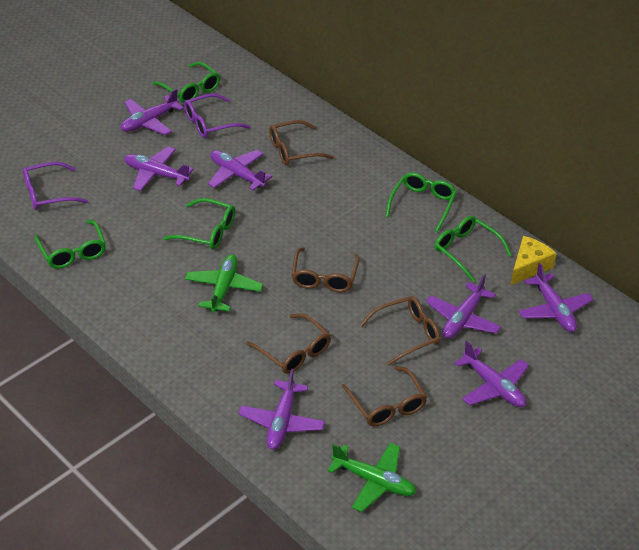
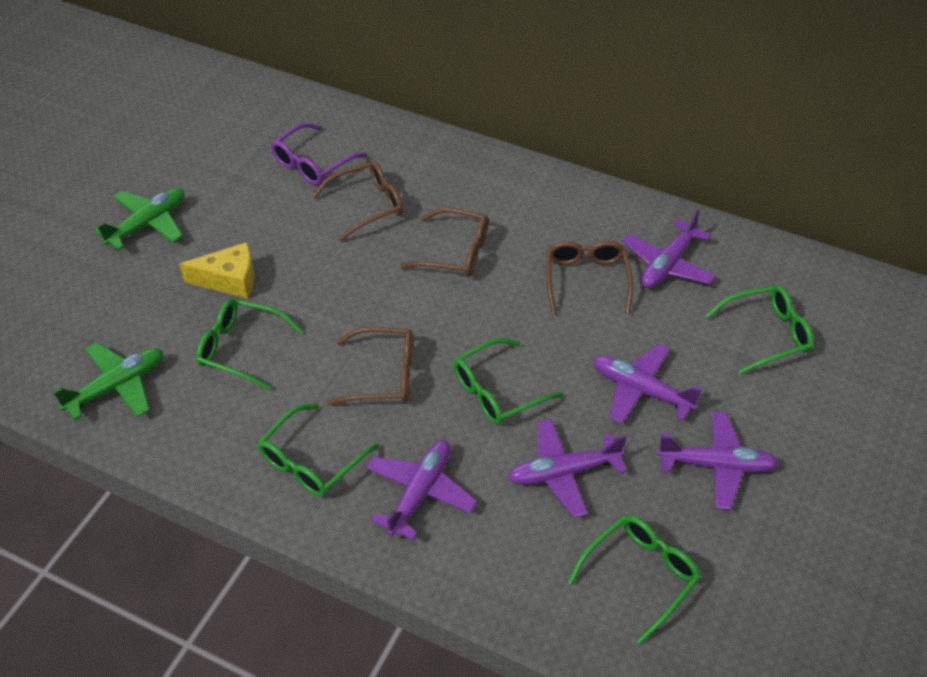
brown glasses: 5 -> 4
purple glasses: 2 -> 1
purple plane: 7 -> 5

